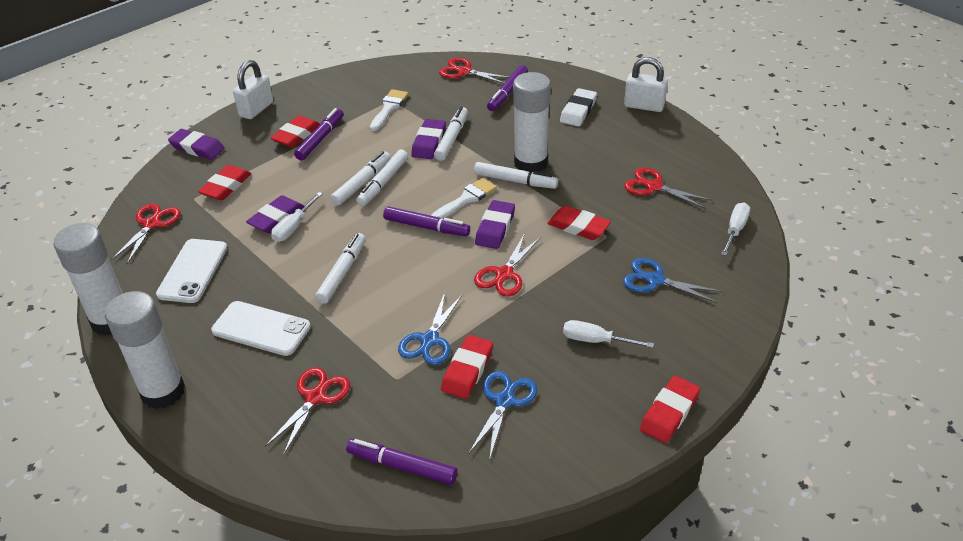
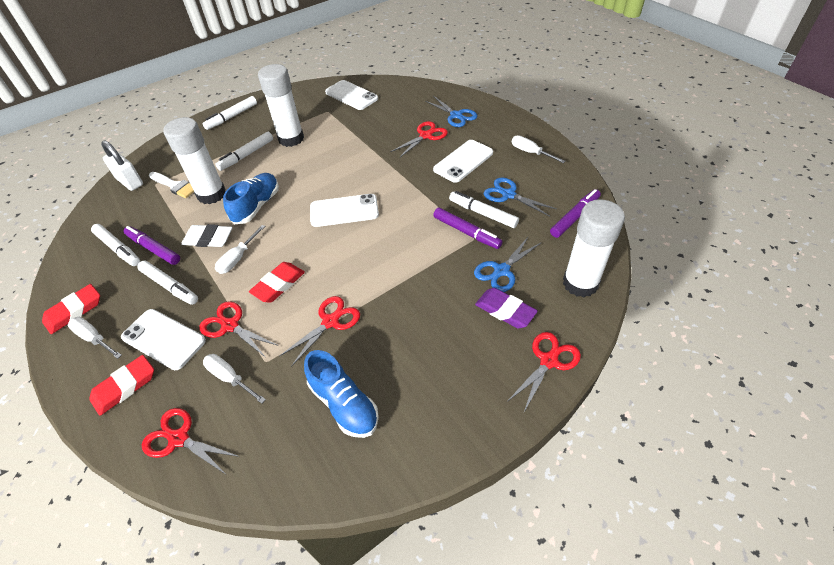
blue shoe: 0 -> 2
purple eraser: 4 -> 1
purple marker: 4 -> 3
red eraser: 5 -> 3
white brush: 2 -> 1
white padlock: 2 -> 1
white phone: 2 -> 4
white screwdriver: 3 -> 4

